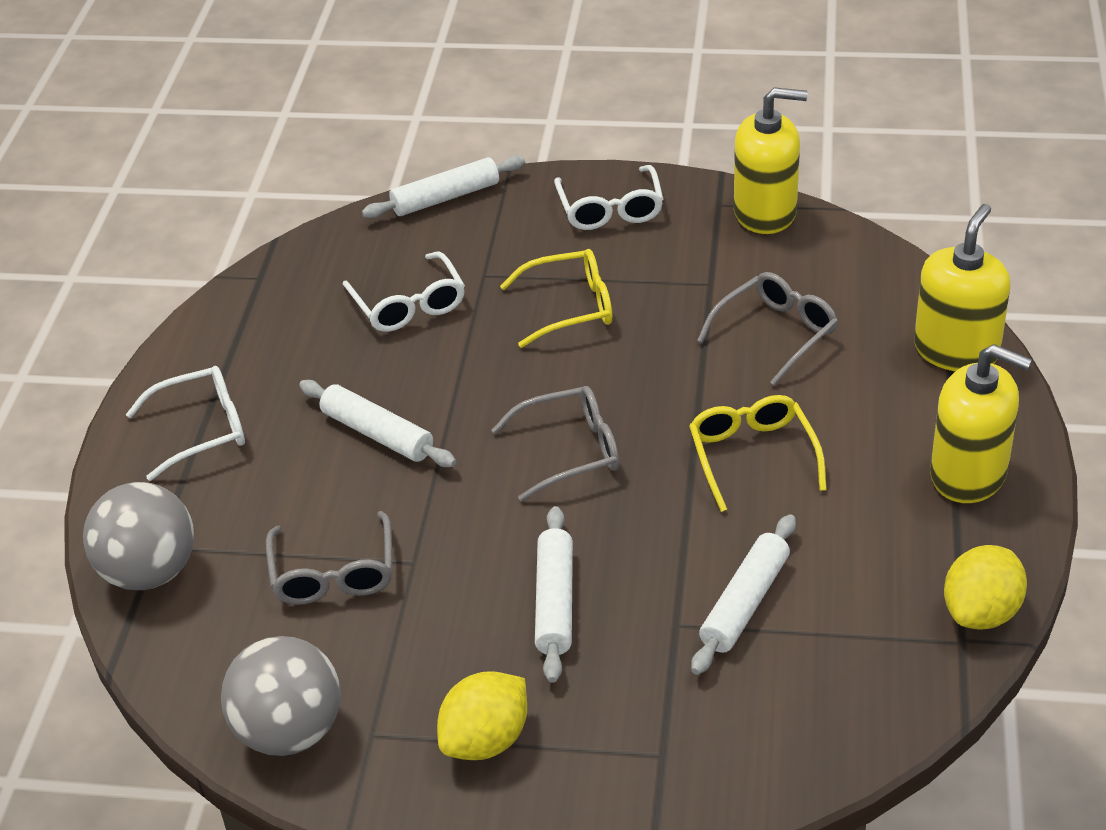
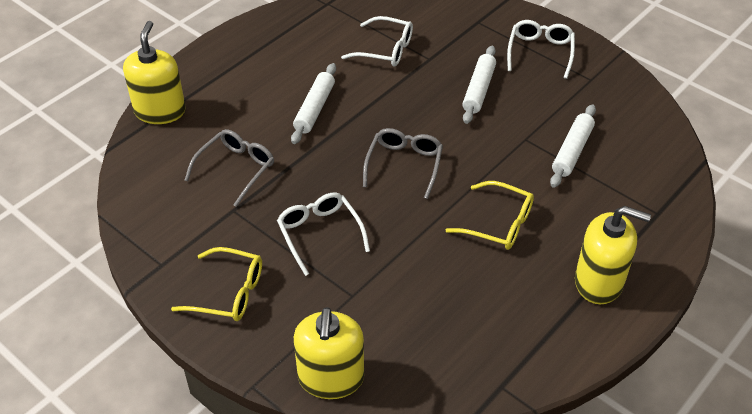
grey ball: 2 -> 0
grey glasses: 3 -> 2
white rolling pin: 4 -> 3
yellow lemon: 2 -> 0

